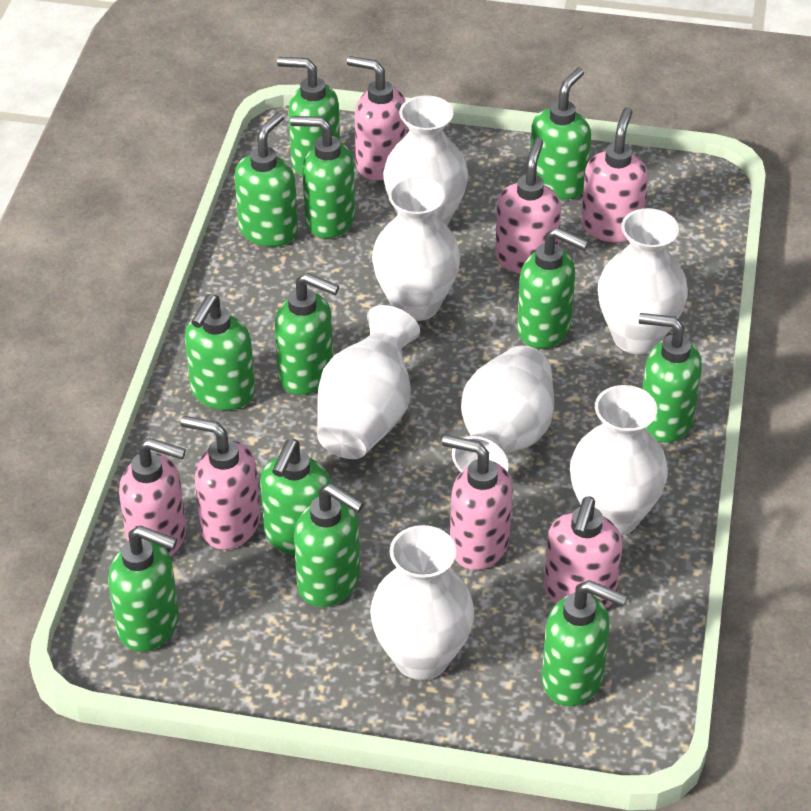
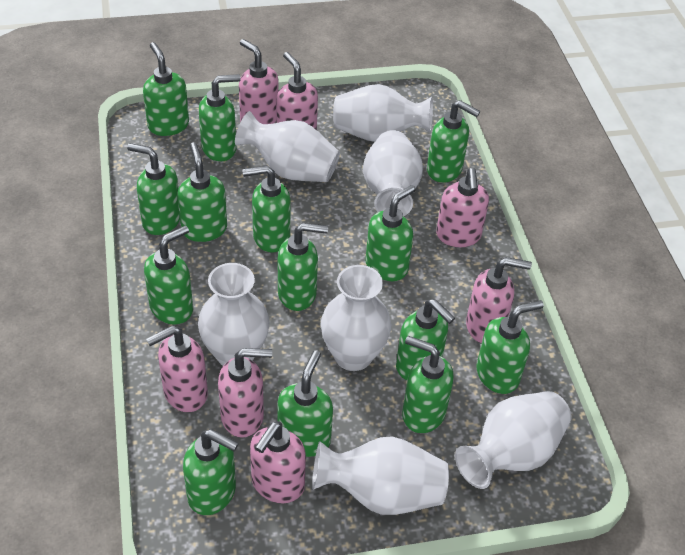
green soap dispenser: 12 -> 14

